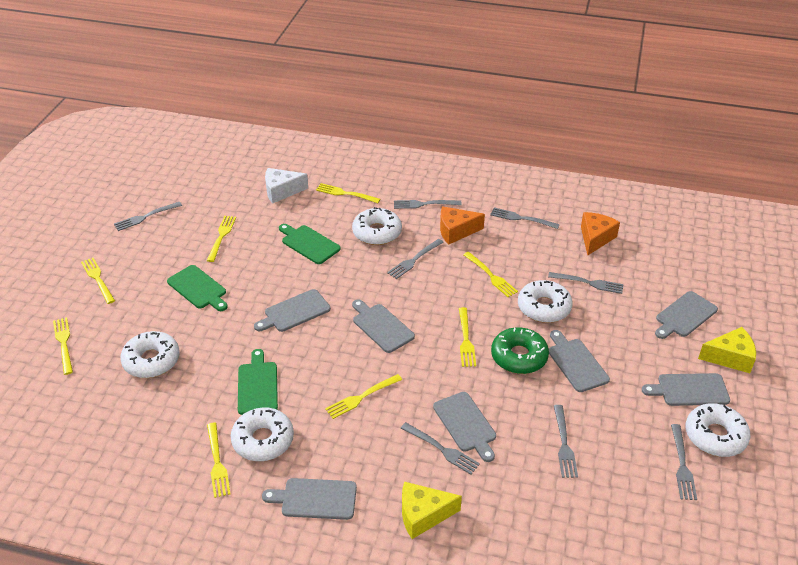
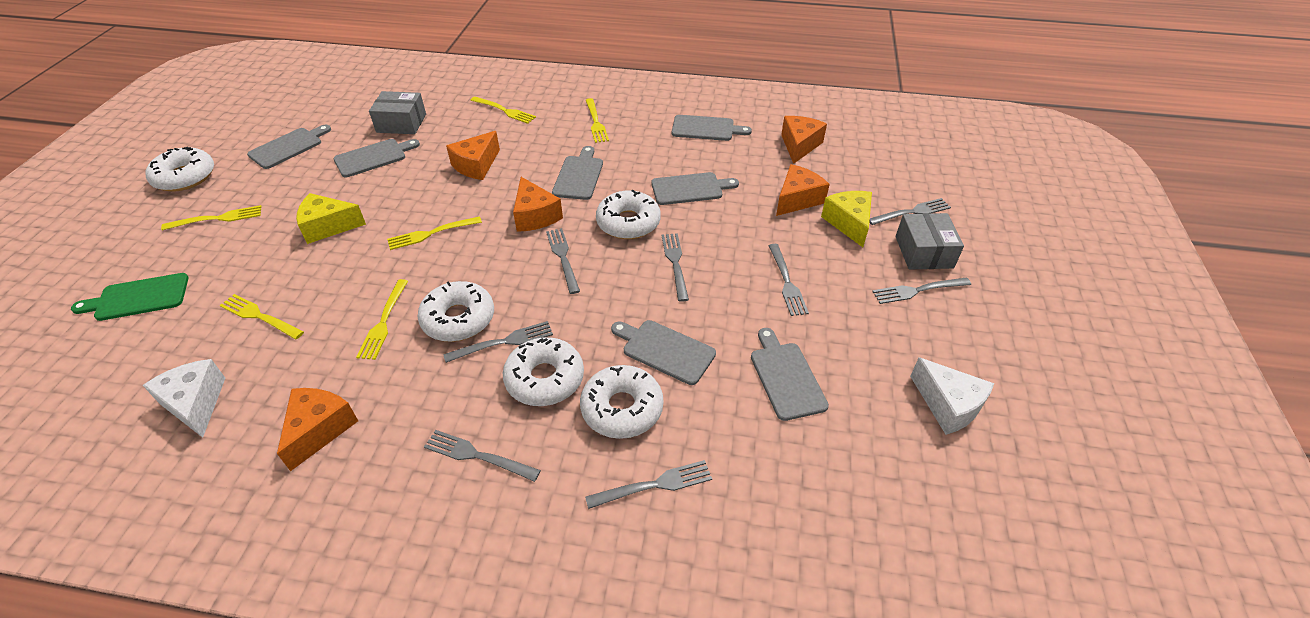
green cutting board: 3 -> 1
green donut: 1 -> 0
grey box: 0 -> 2
orange cheese: 2 -> 5
white cheese: 1 -> 2
yellow fork: 8 -> 6

